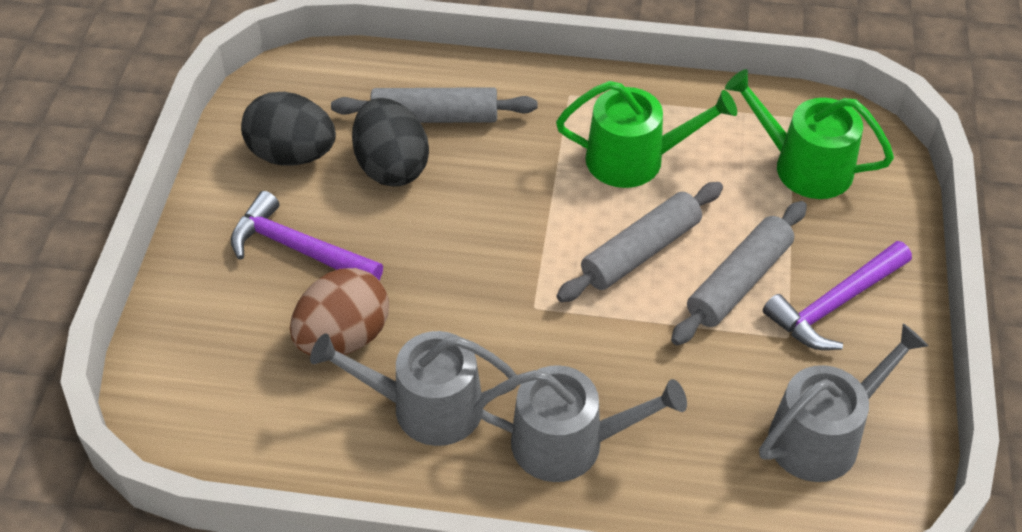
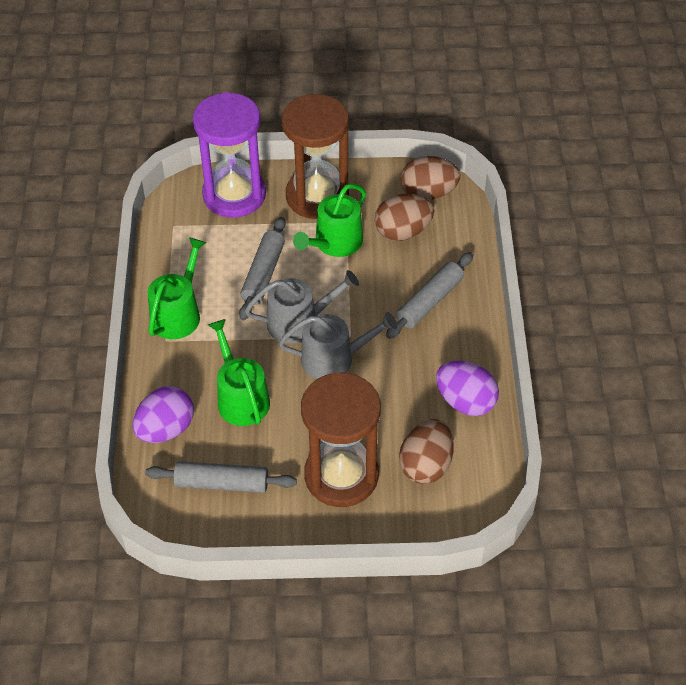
black egg: 2 -> 0
brown egg: 1 -> 3
brown hourglass: 0 -> 2
green watering can: 2 -> 3
grey watering can: 3 -> 2
purple egg: 0 -> 2
purple hammer: 2 -> 0
purple hourglass: 0 -> 1

